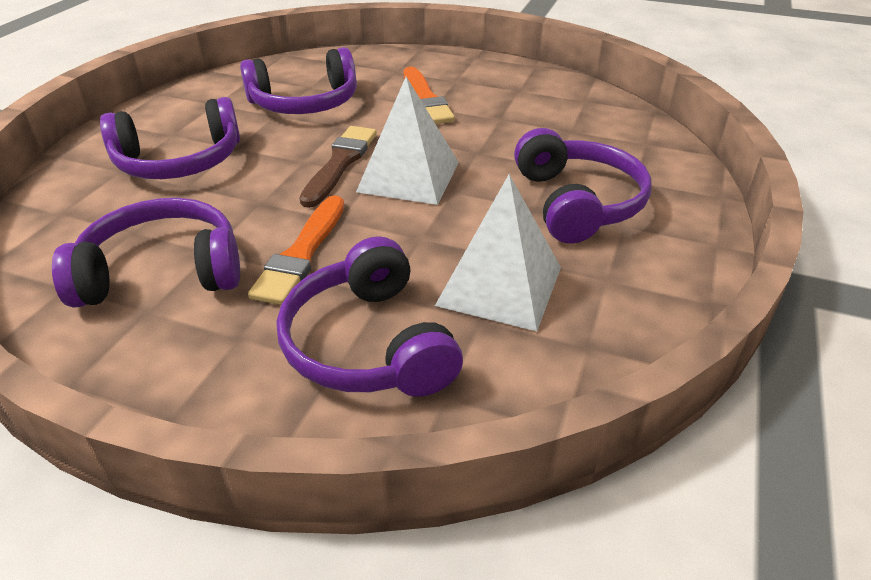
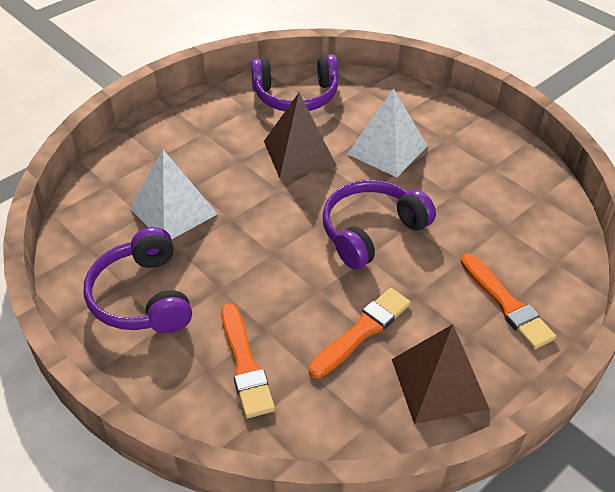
brown brush: 1 -> 0
brown pyramid: 0 -> 2
orange brush: 2 -> 3
purple headphones: 5 -> 3

